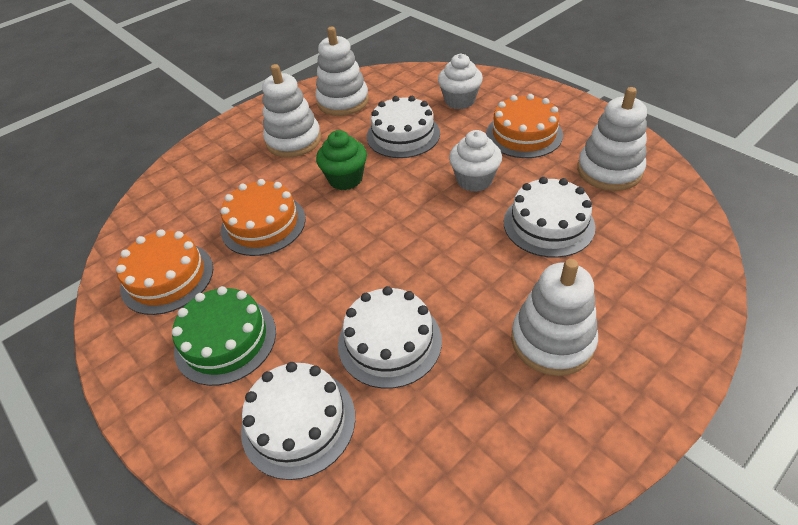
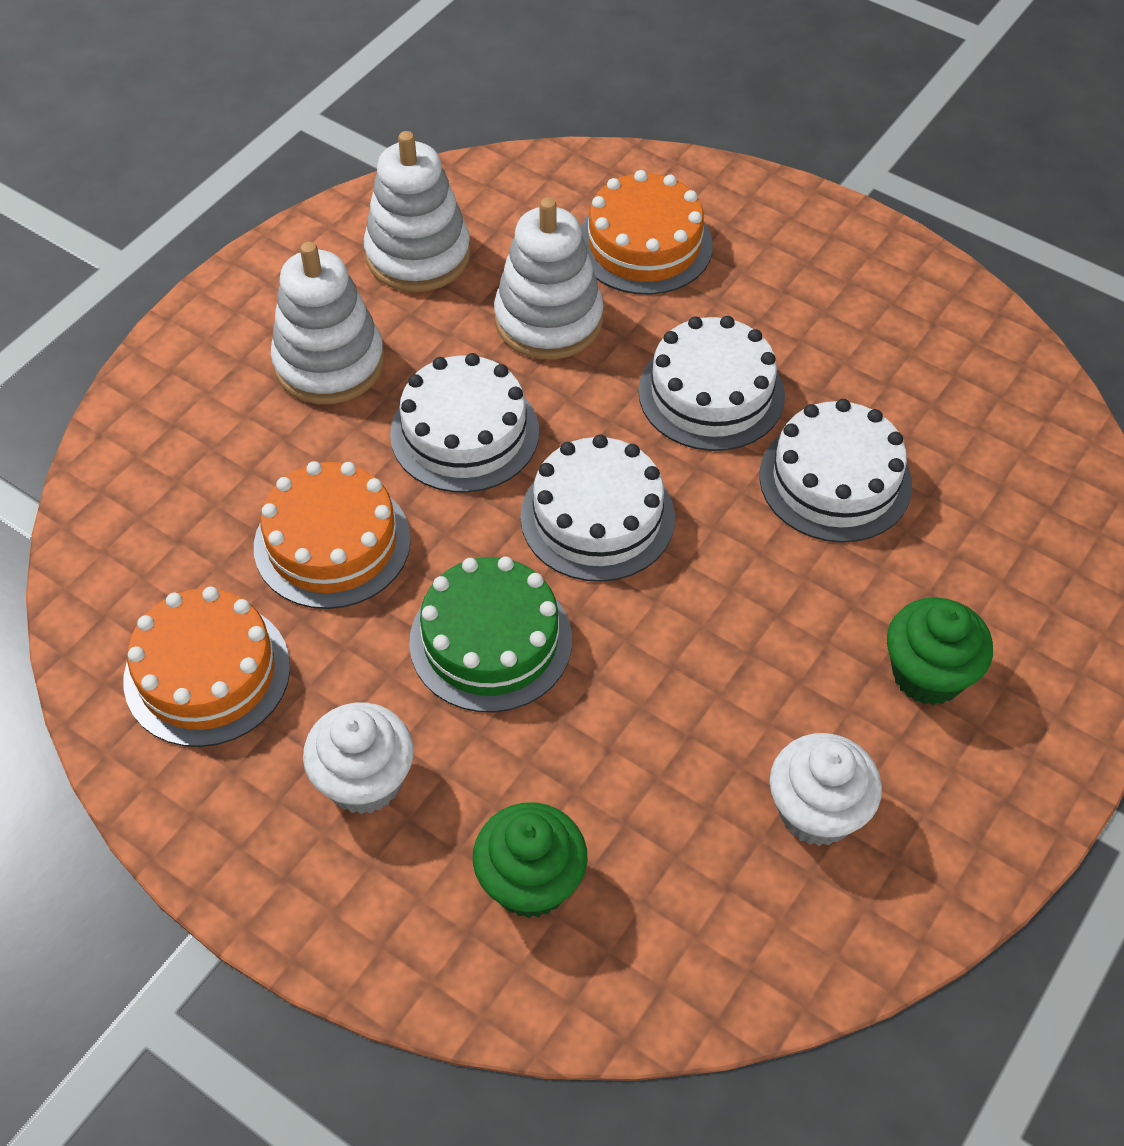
green cupcake: 1 -> 2
white stacking toy: 4 -> 3

